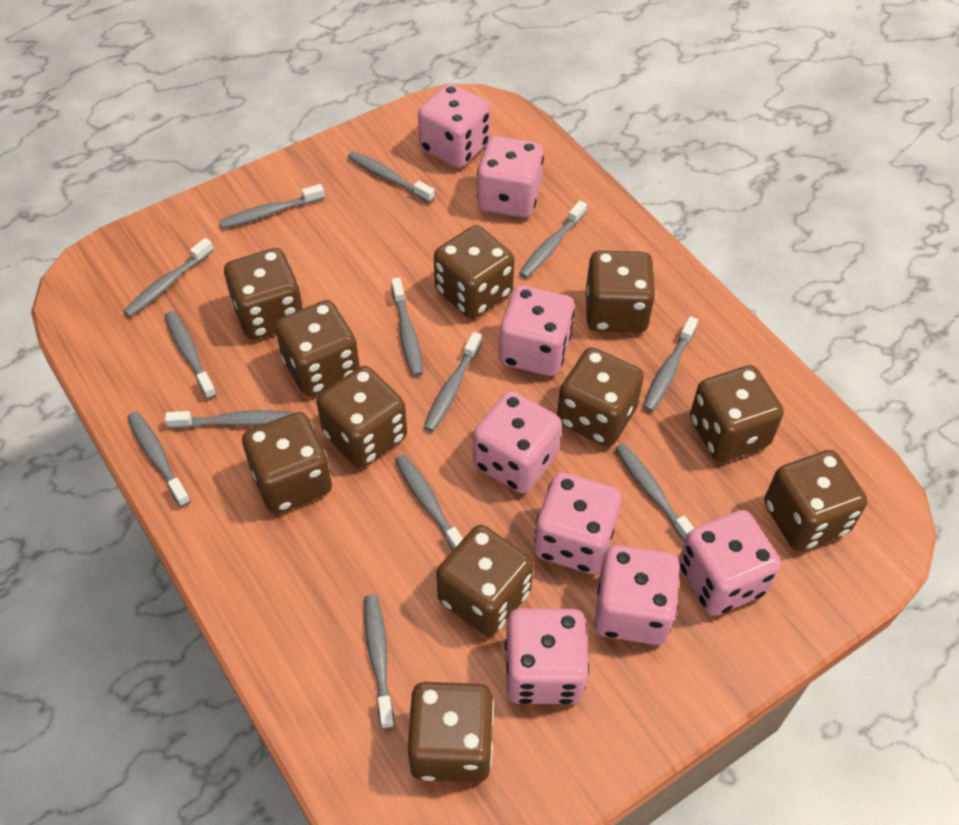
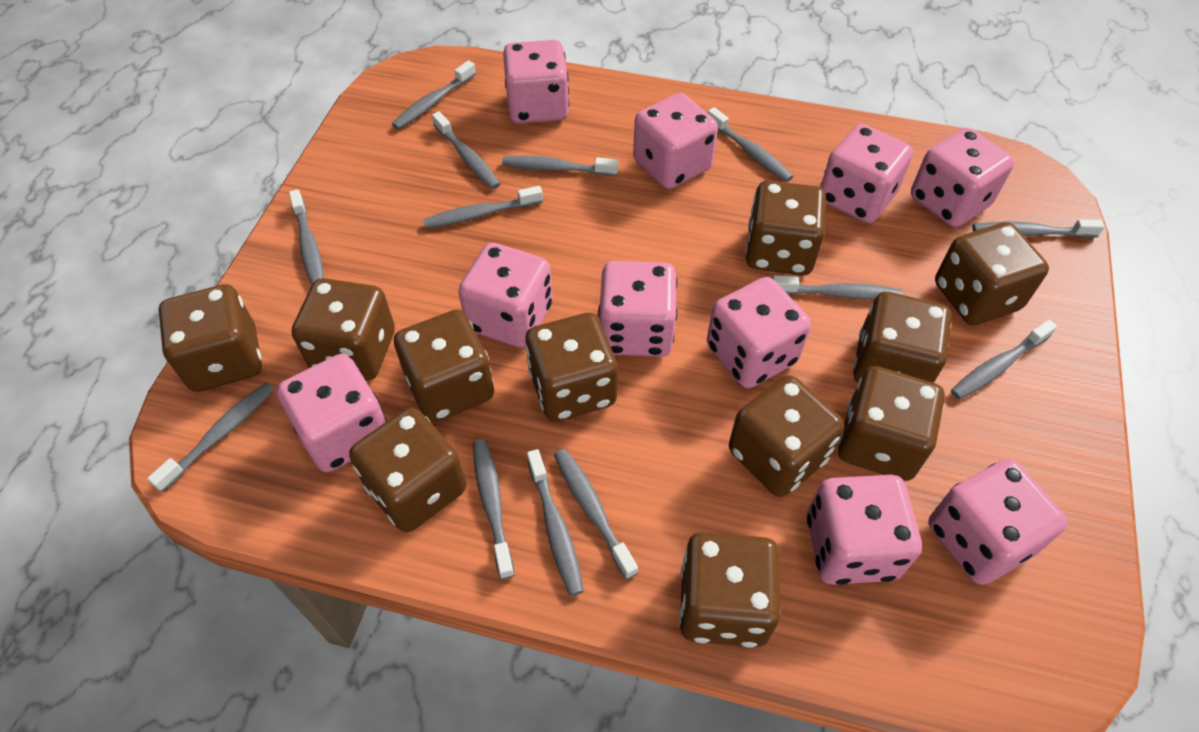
pink dice: 8 -> 10

